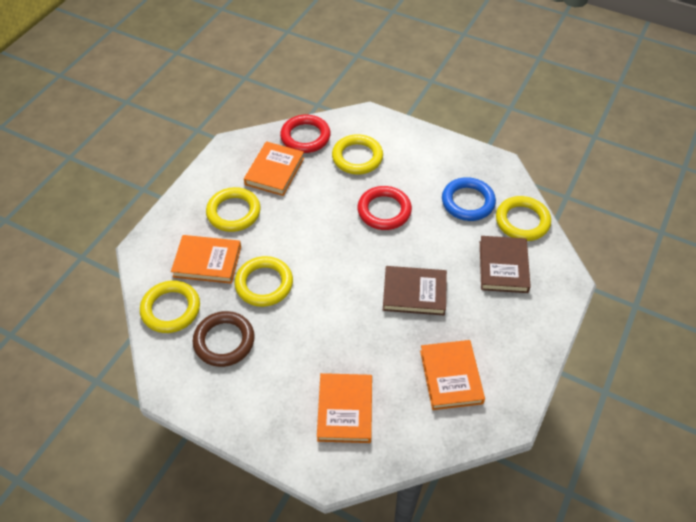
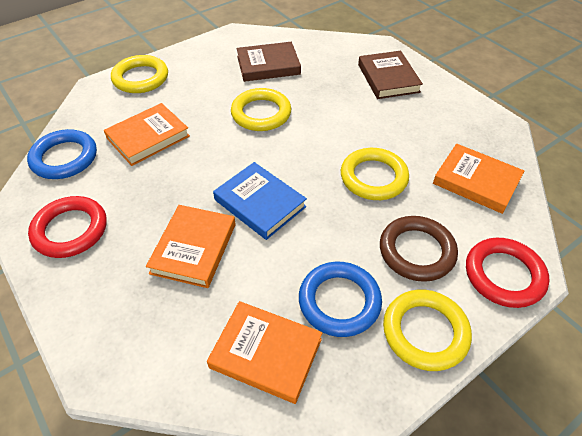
blue book: 0 -> 1
blue ring: 1 -> 2
yellow ring: 5 -> 4

